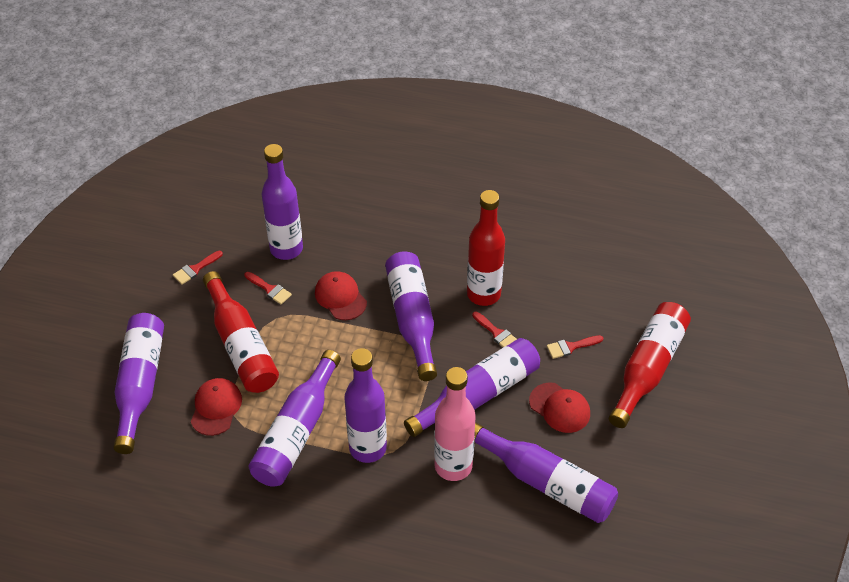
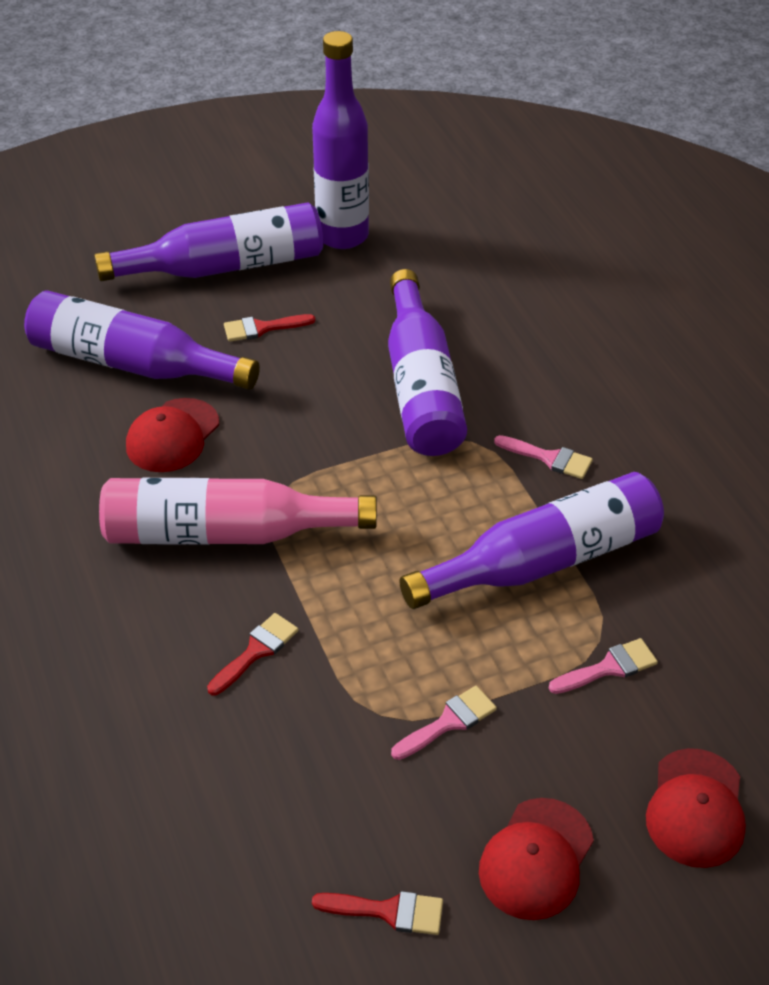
pink brush: 0 -> 3
purple bottle: 7 -> 5
red bottle: 3 -> 0
red brush: 4 -> 3

